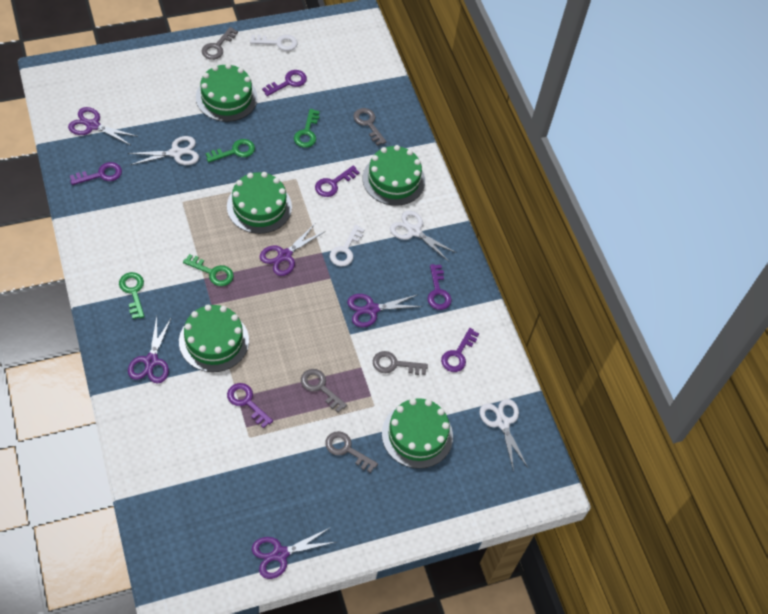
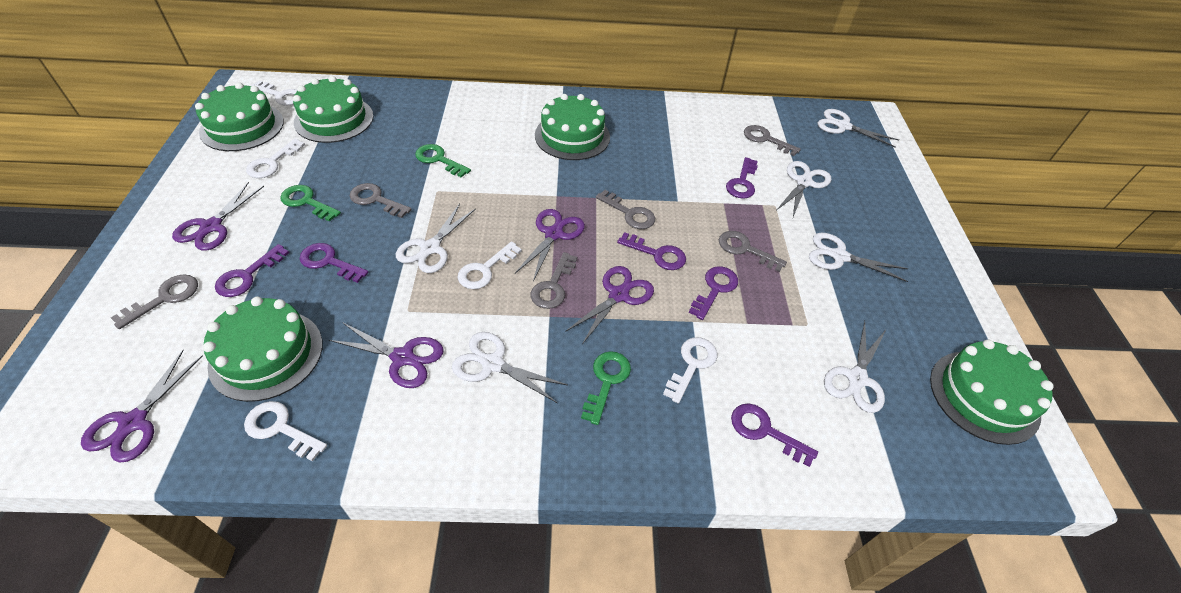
green key: 4 -> 3
grey key: 5 -> 6
white key: 2 -> 5
white scissors: 3 -> 6

